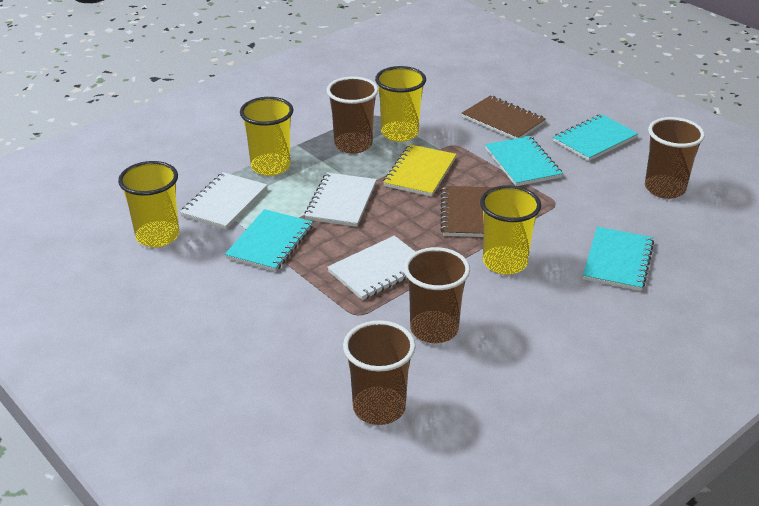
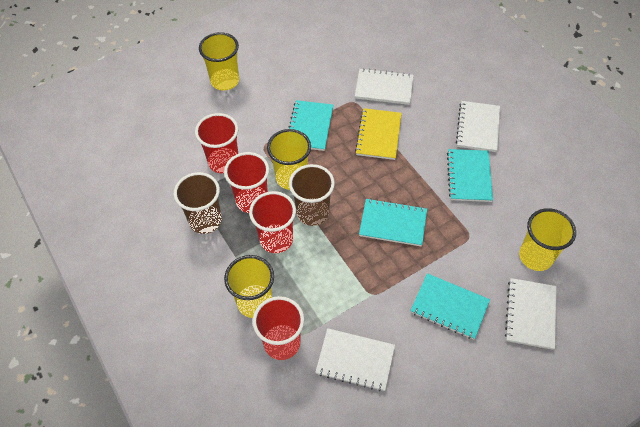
brown cup: 4 -> 2
brown notebook: 2 -> 0
red cup: 0 -> 4
white notebook: 3 -> 4

